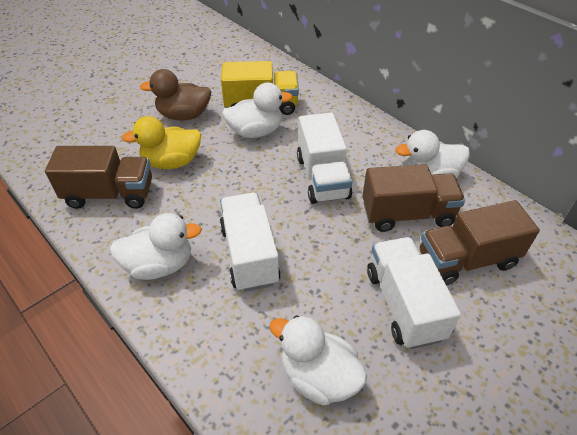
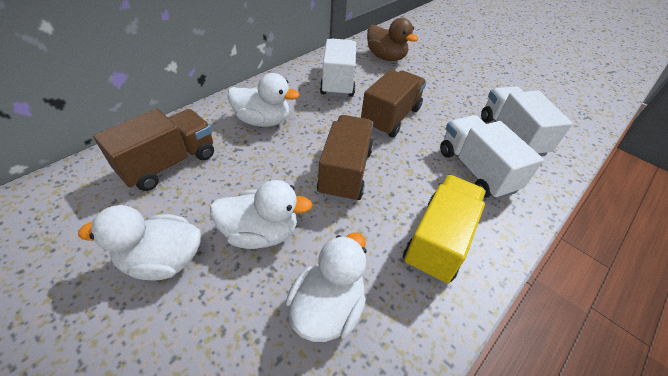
yellow duck: 1 -> 0

